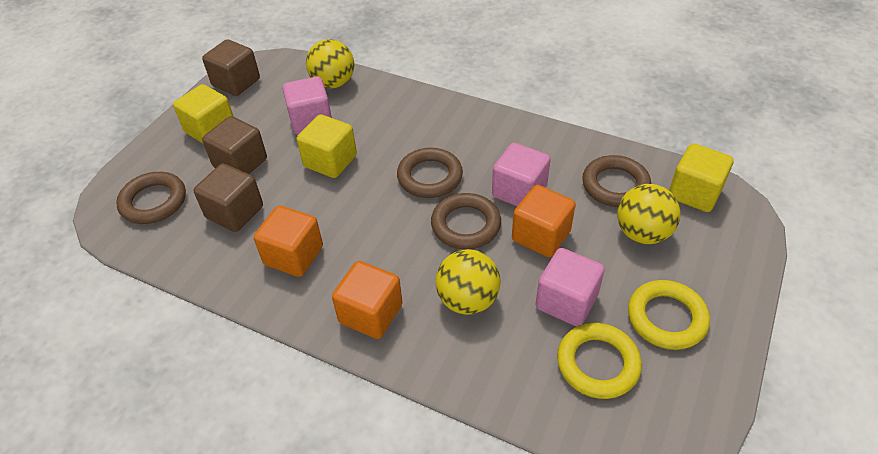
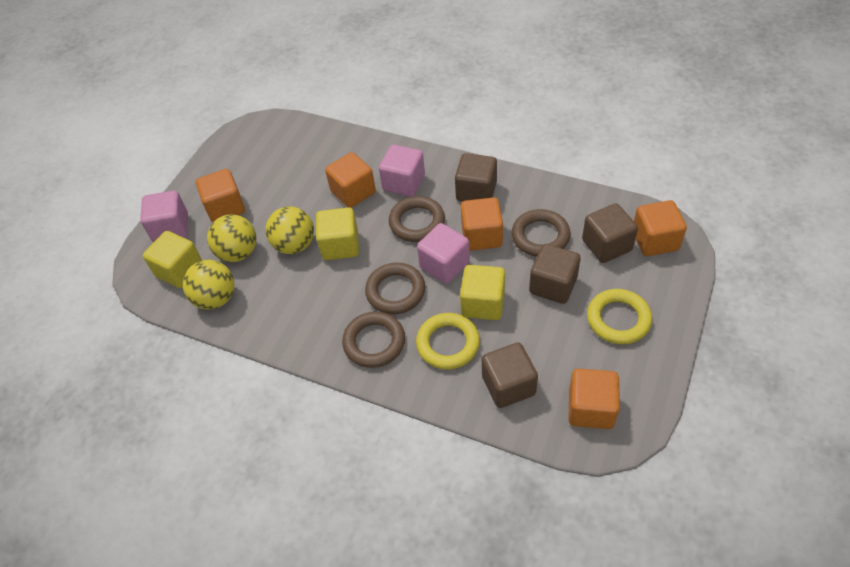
brown cube: 3 -> 4
orange cube: 3 -> 5

